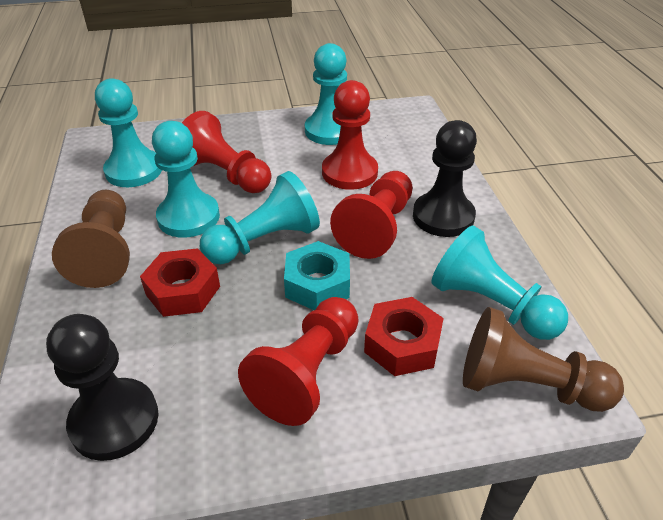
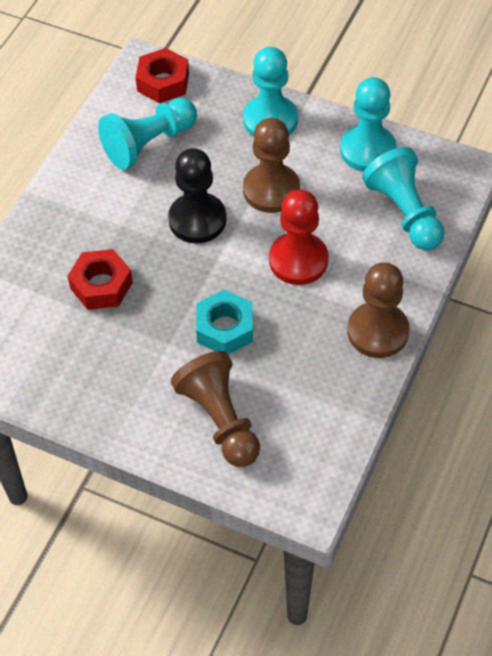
black pawn: 2 -> 1
brown pawn: 2 -> 3
red pawn: 4 -> 1
turquoise pawn: 5 -> 4

